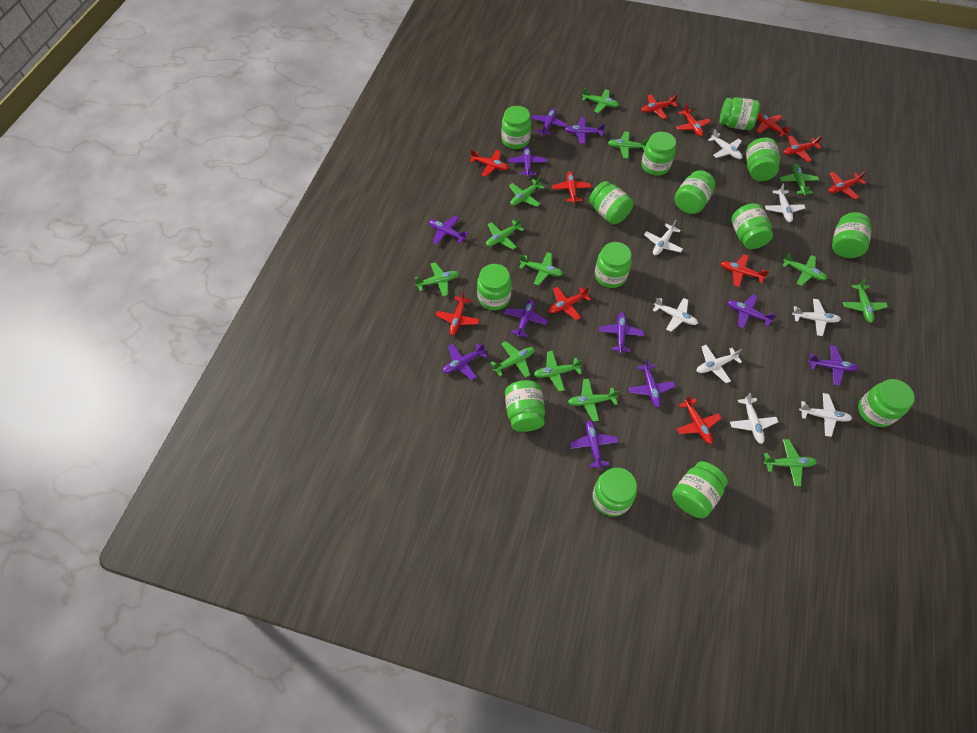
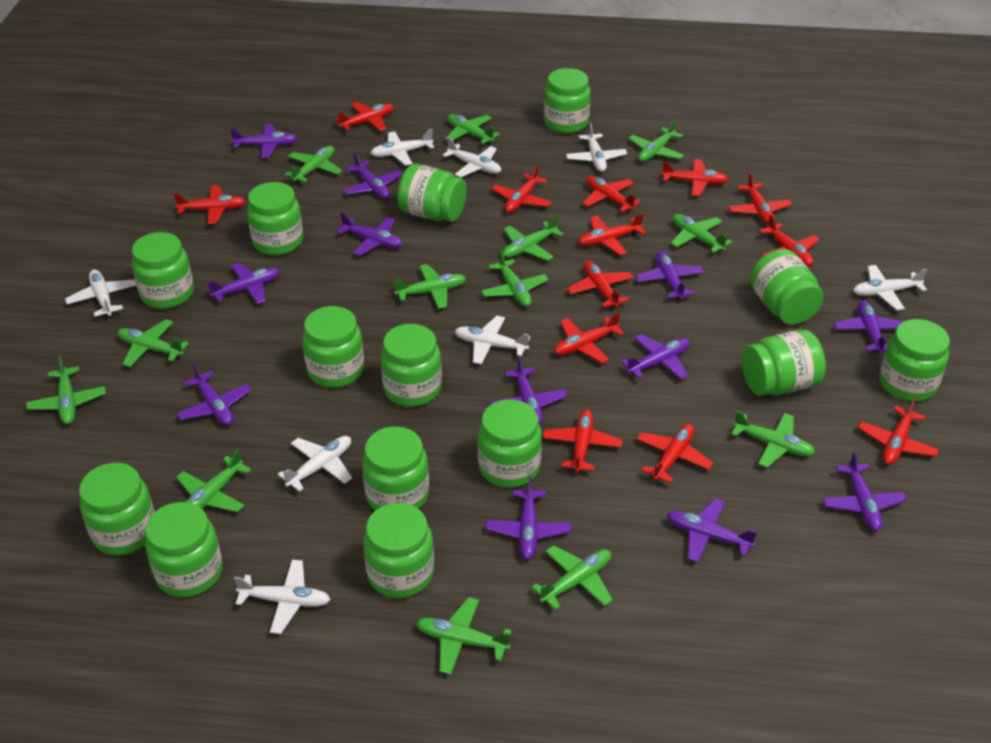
purple plane: 11 -> 12
red plane: 11 -> 13

